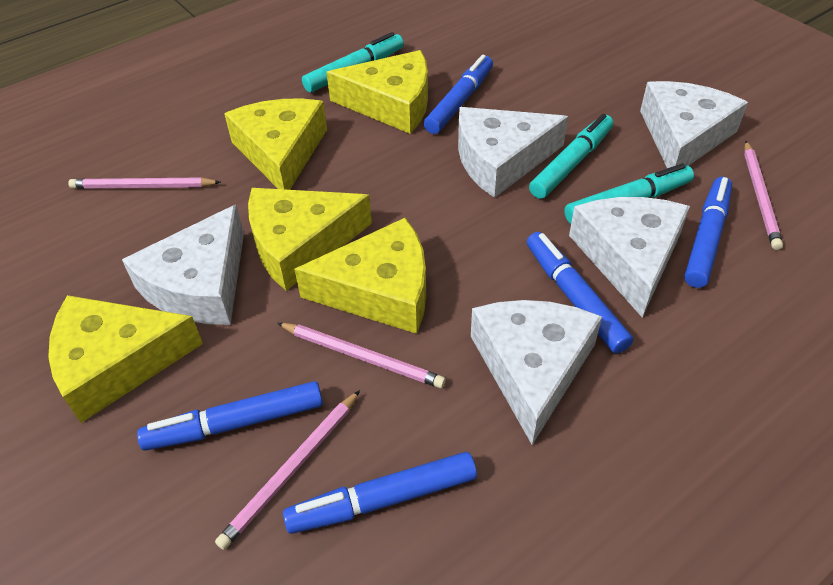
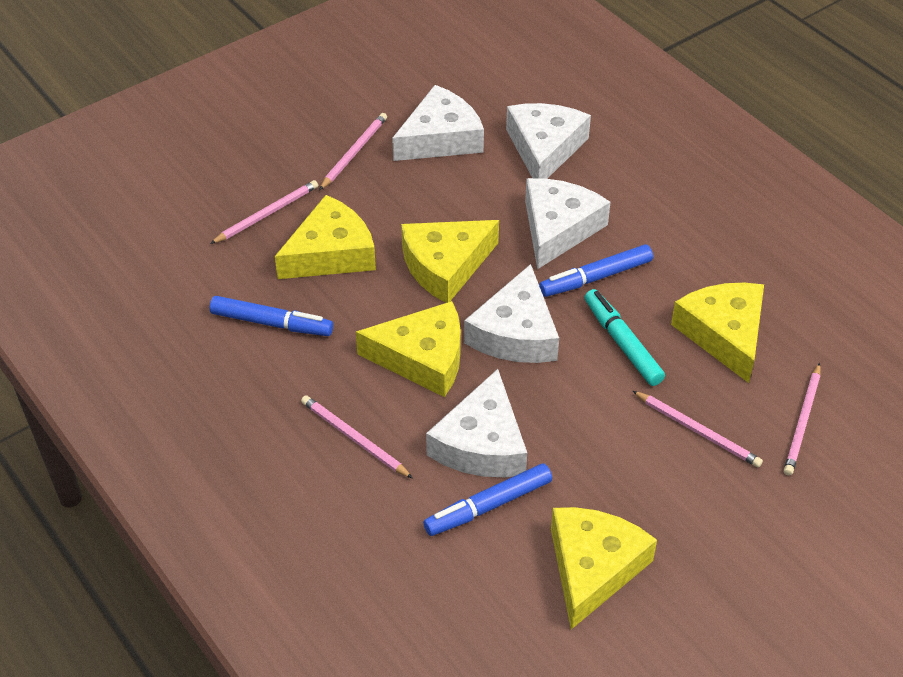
blue marker: 5 -> 3
pink pencil: 4 -> 5
turquoise marker: 3 -> 1

